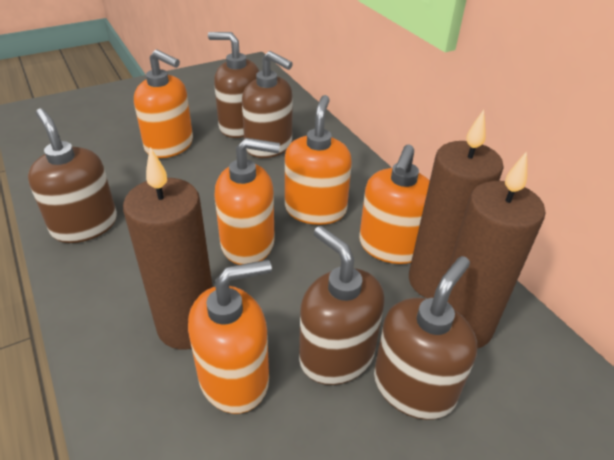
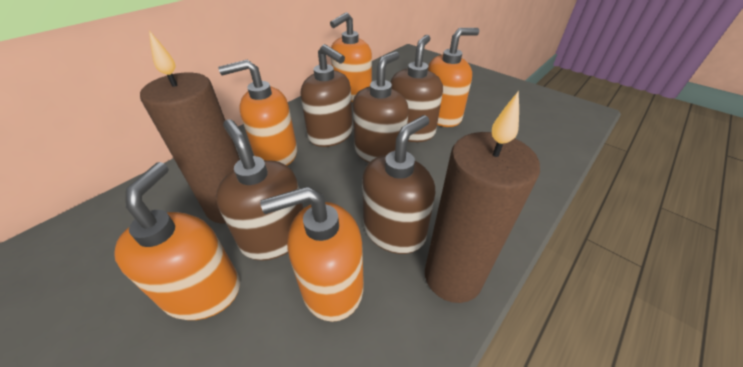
brown candle: 3 -> 2

